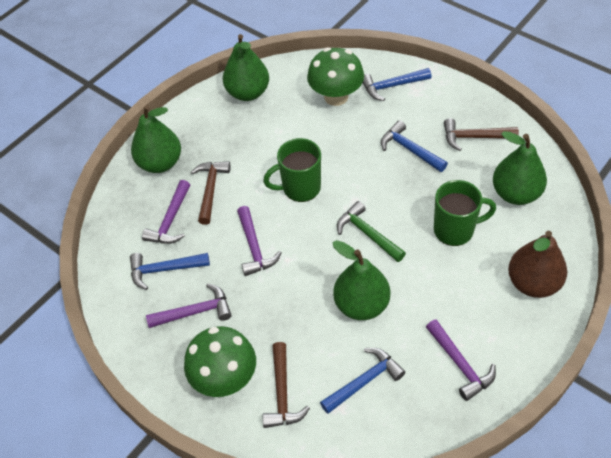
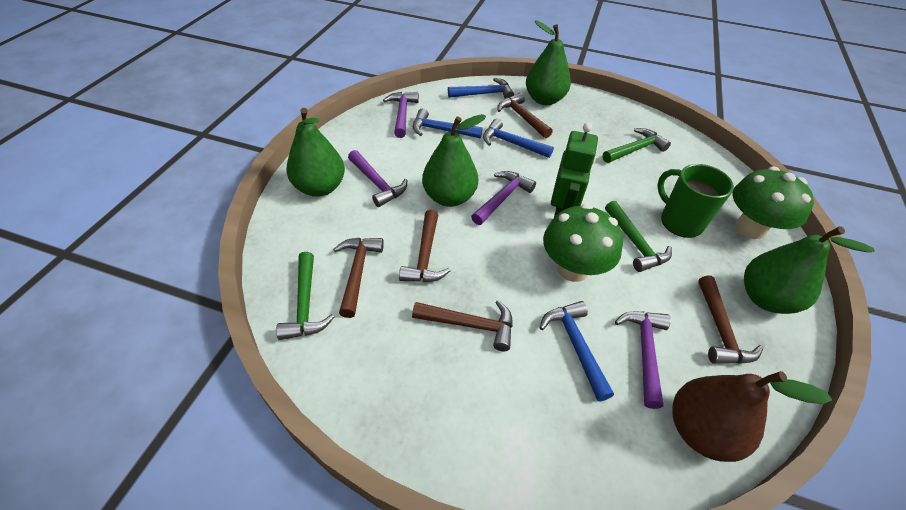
brown hammer: 3 -> 5
green hammer: 1 -> 3
green mug: 2 -> 1
green robot: 0 -> 1

